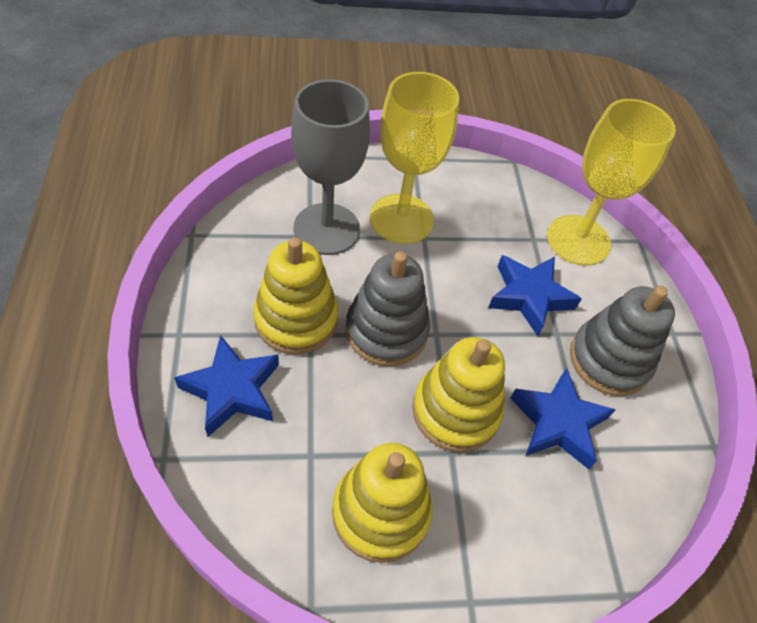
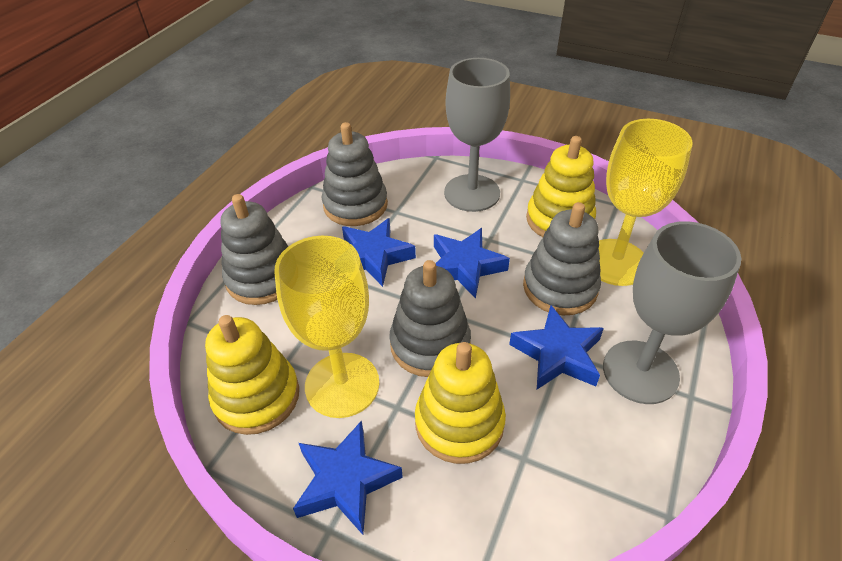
blue star: 3 -> 4
grey goblet: 1 -> 2
grey stacking toy: 2 -> 4

